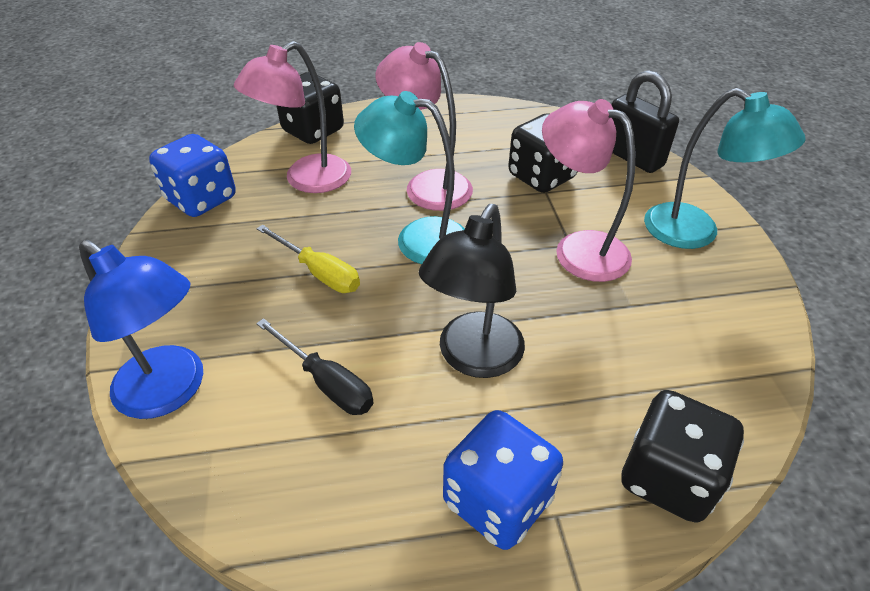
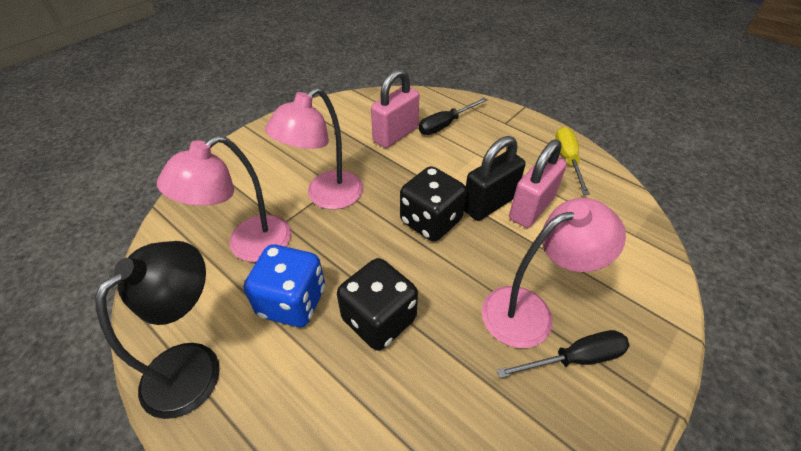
black dice: 3 -> 2
black screwdriver: 1 -> 2
blue dice: 2 -> 1
blue lamp: 1 -> 0
pink padlock: 0 -> 2
turquoise lamp: 2 -> 0

